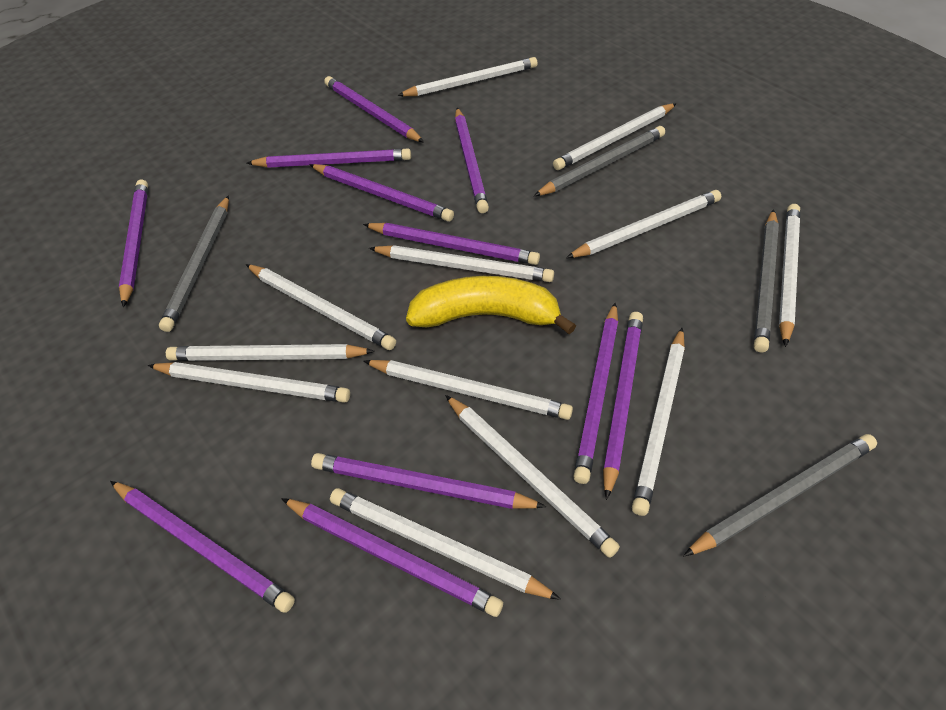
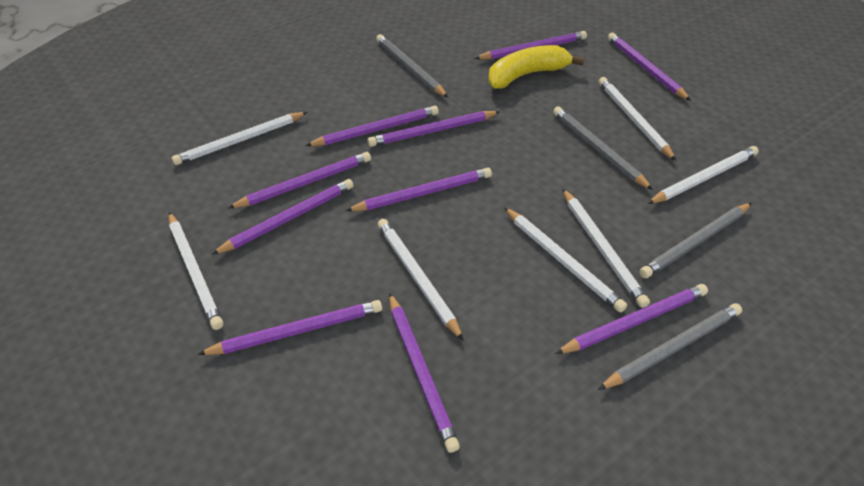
purple pencil: 11 -> 10
white pencil: 12 -> 7

